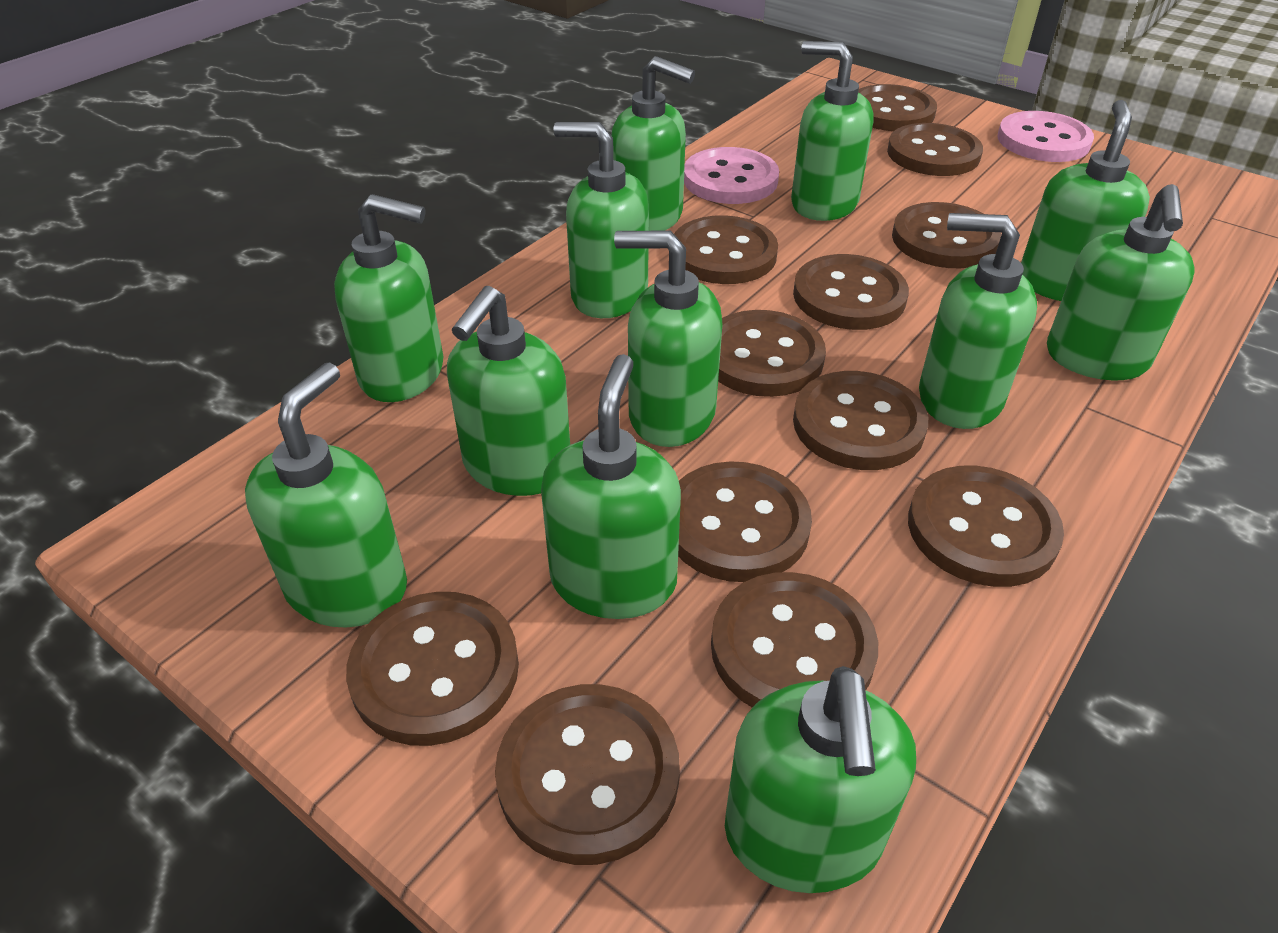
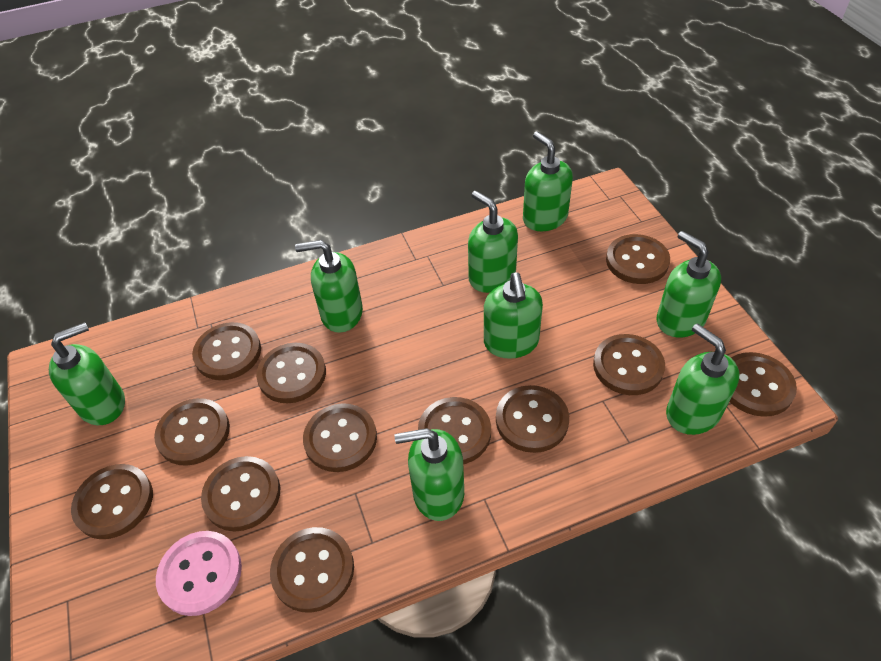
green soap dispenser: 12 -> 8
pink button: 2 -> 1

